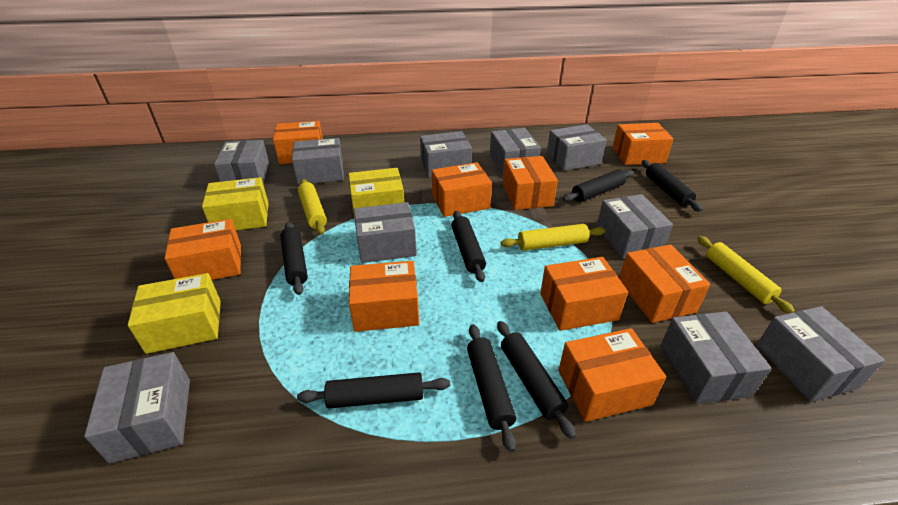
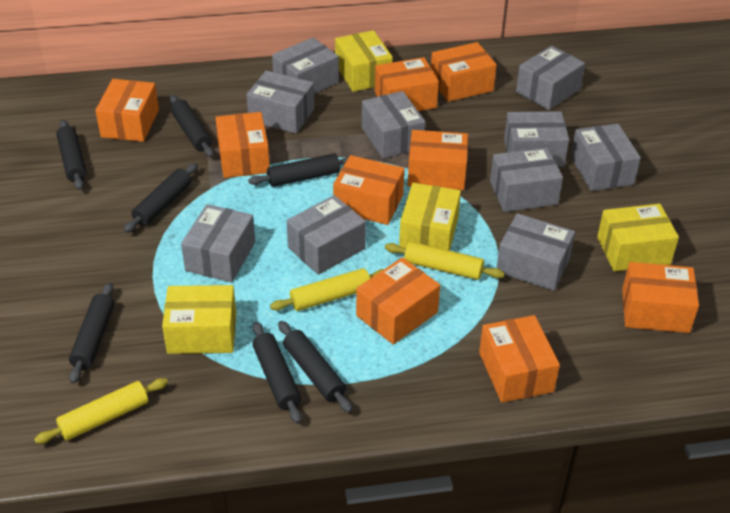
yellow box: 3 -> 4

